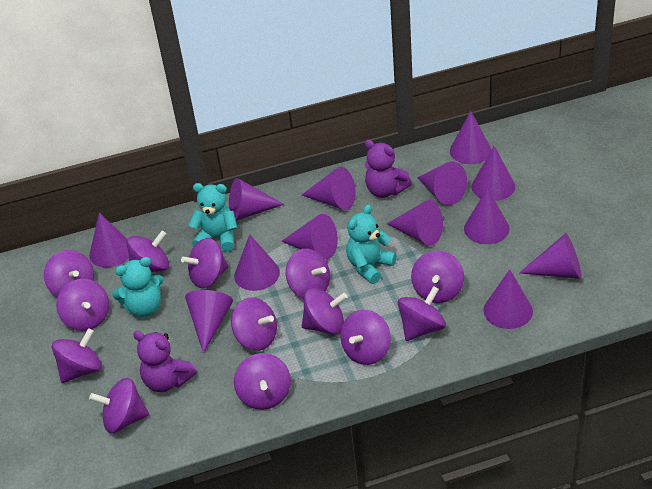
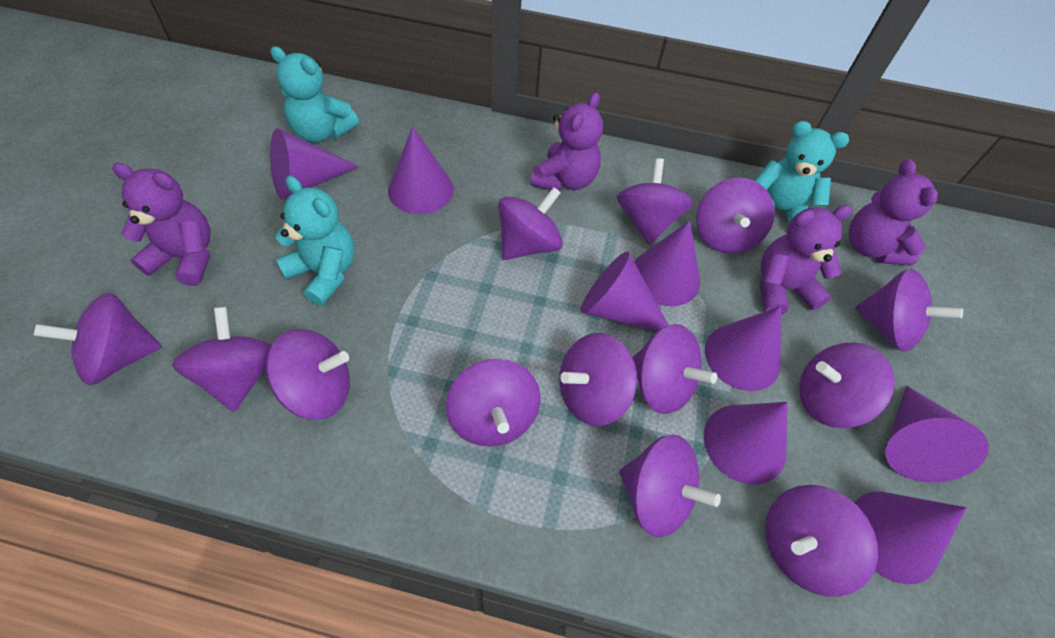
purple cone: 13 -> 8
purple teddy bear: 2 -> 4

